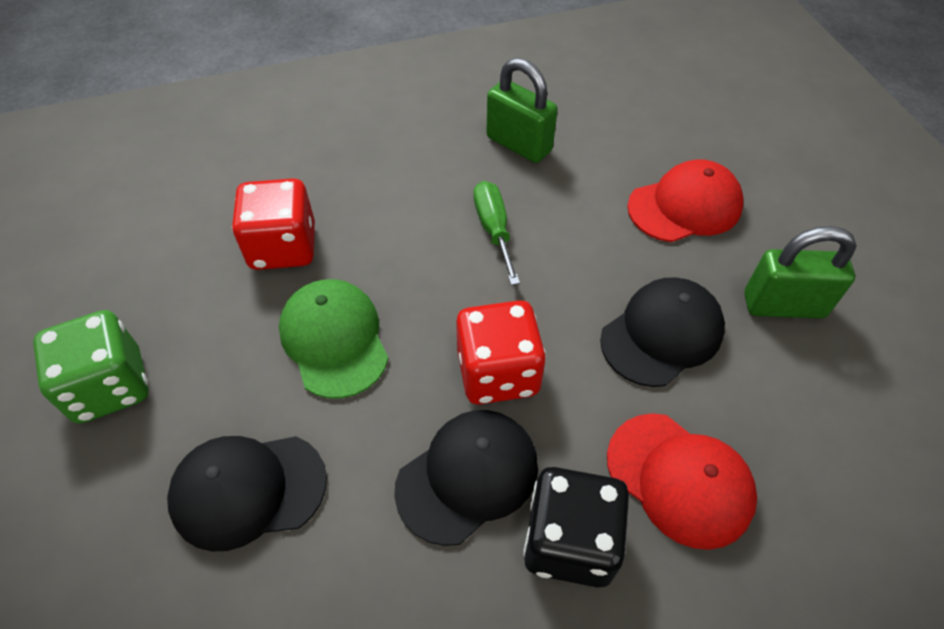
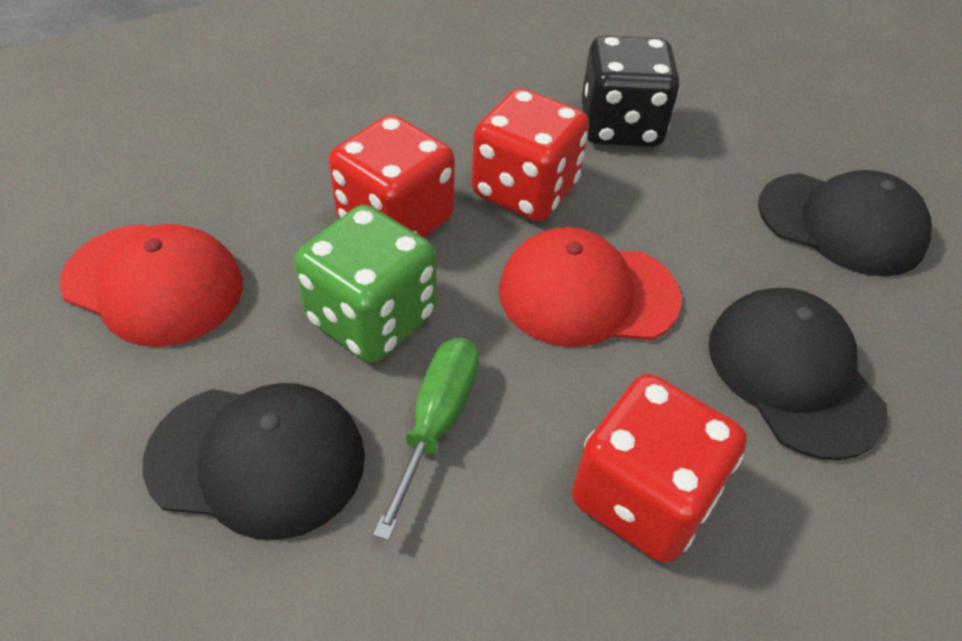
green cap: 1 -> 0
green padlock: 2 -> 0
red dice: 2 -> 3

